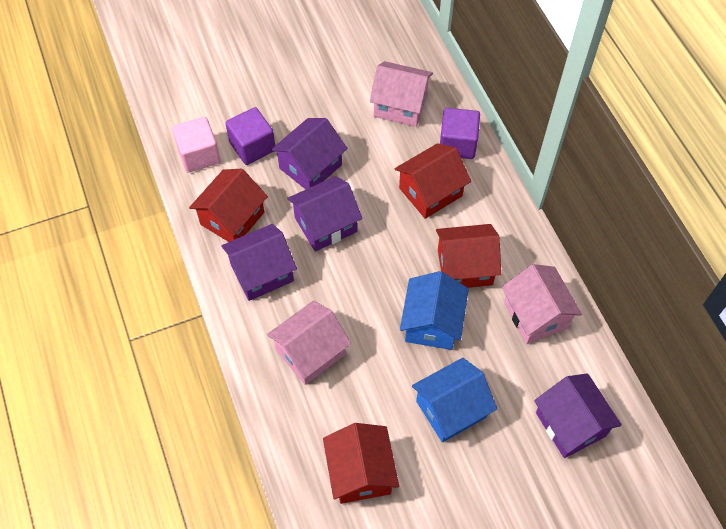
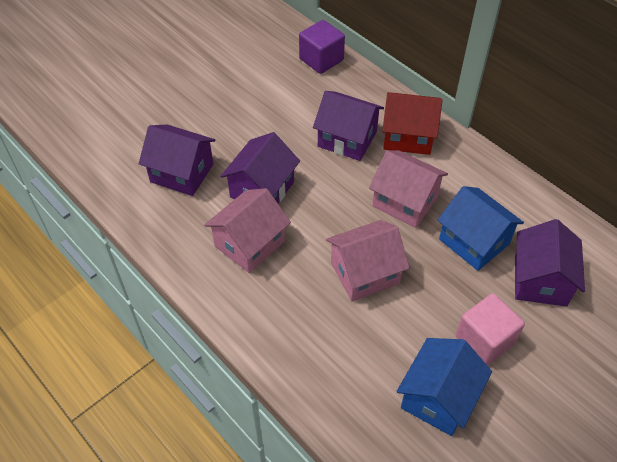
purple cube: 2 -> 1
red house: 4 -> 1

